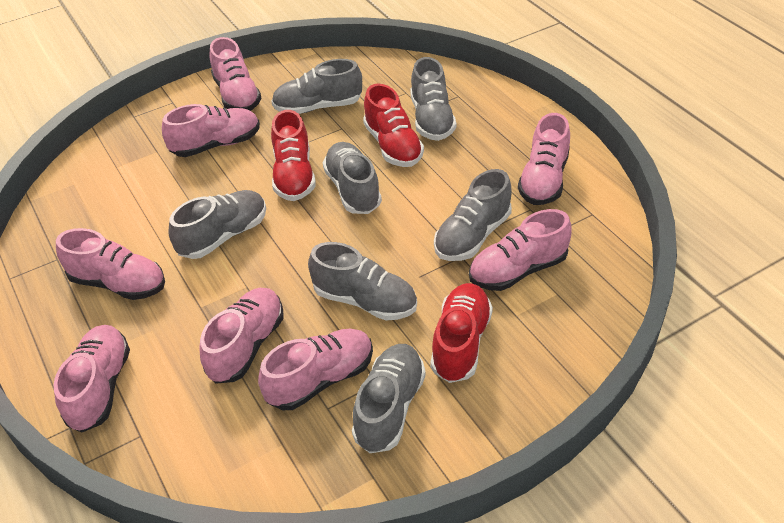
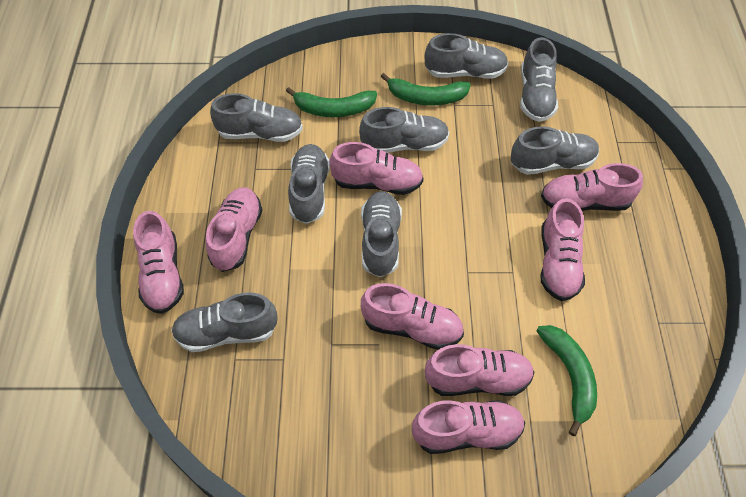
green banana: 0 -> 3
grey shoe: 7 -> 8
red shoe: 3 -> 0

